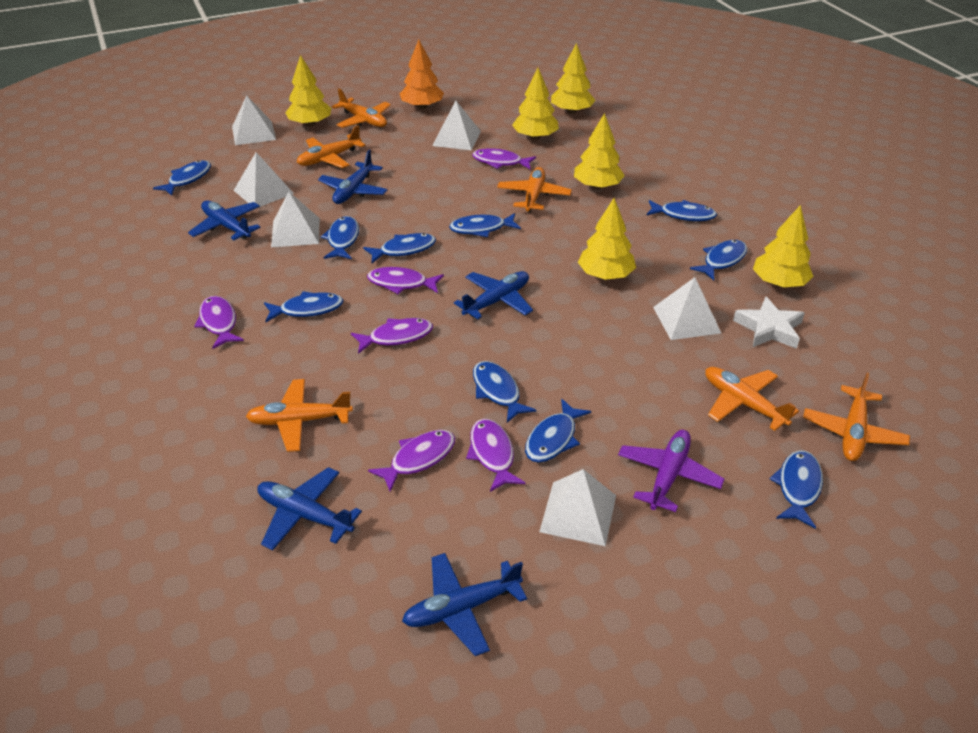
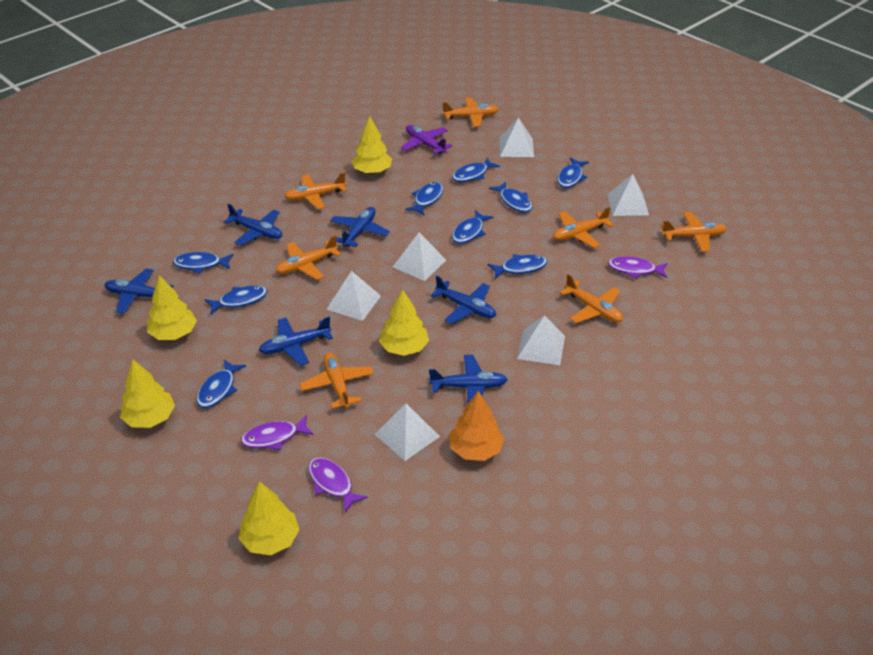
blue fish: 10 -> 9
blue plane: 5 -> 6
orange plane: 6 -> 7
purple fish: 6 -> 3
white star: 1 -> 0
yellow tree: 6 -> 5

